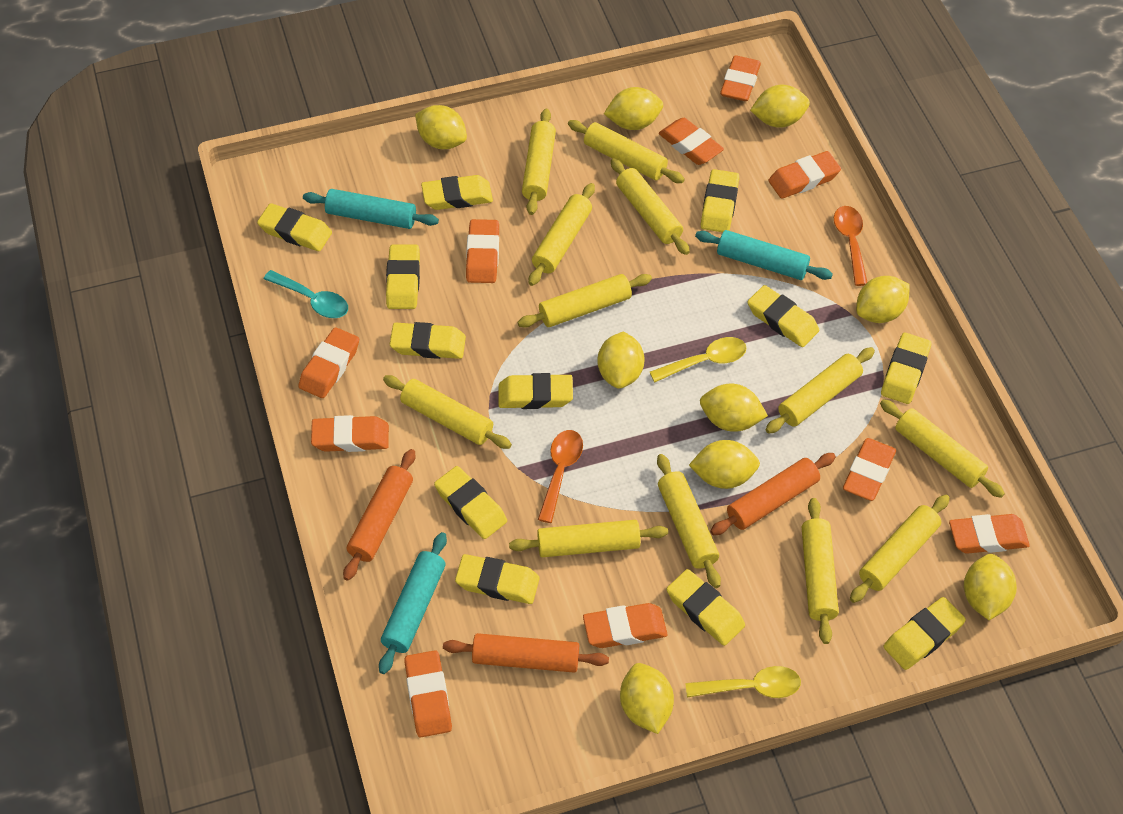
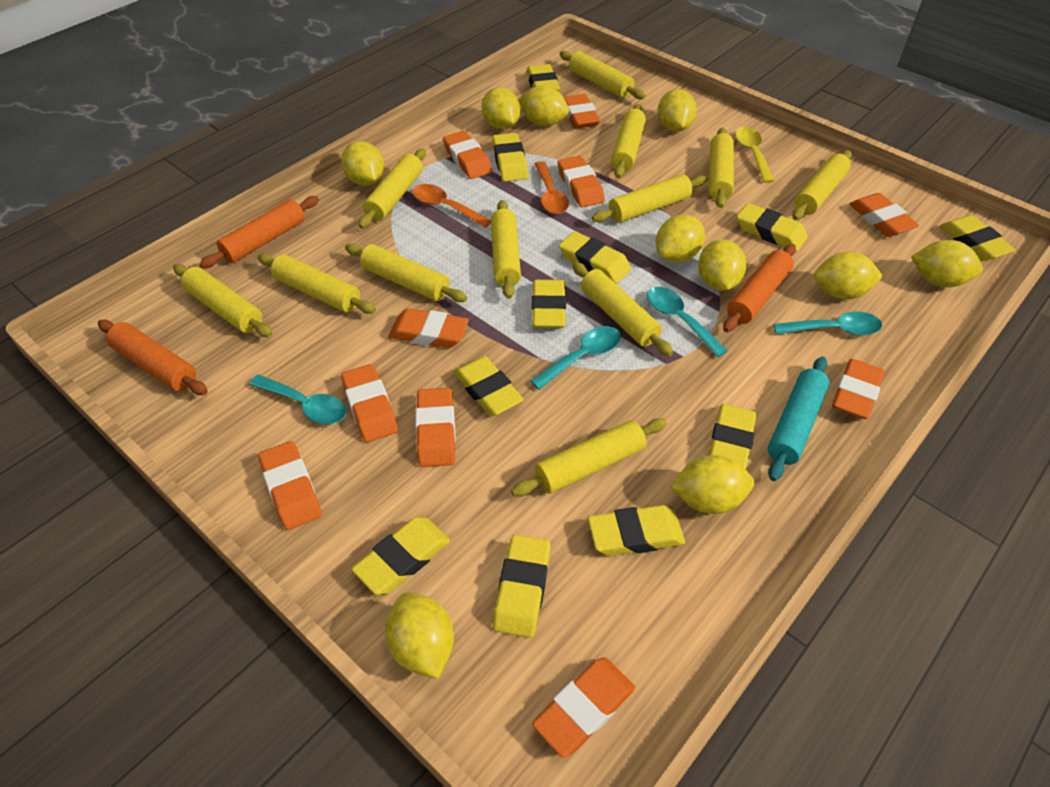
turquoise rolling pin: 3 -> 1
turquoise spoon: 1 -> 4
yellow eraser: 12 -> 11
yellow lemon: 9 -> 10
yellow spoon: 2 -> 1

